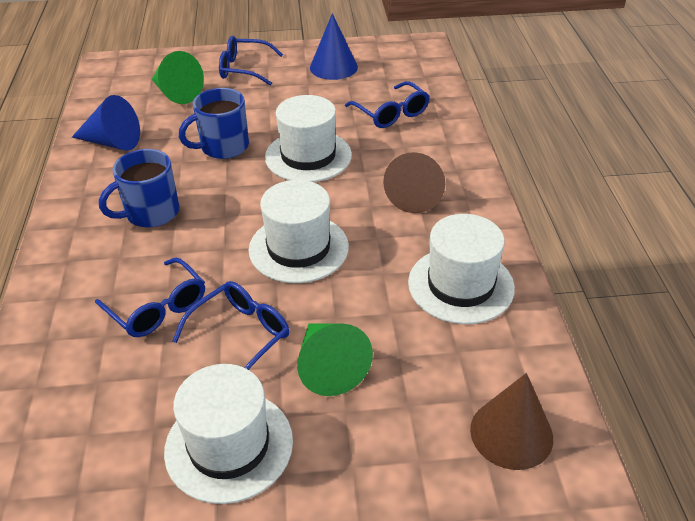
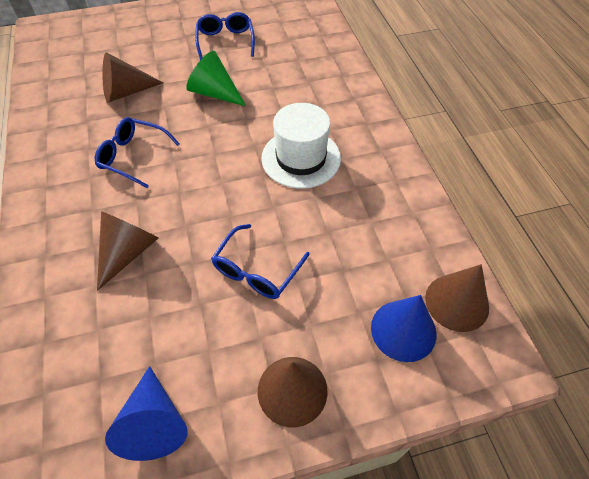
blue glasses: 4 -> 3
blue mug: 2 -> 0
brown cone: 2 -> 4
green cone: 2 -> 1
white hat: 4 -> 1

